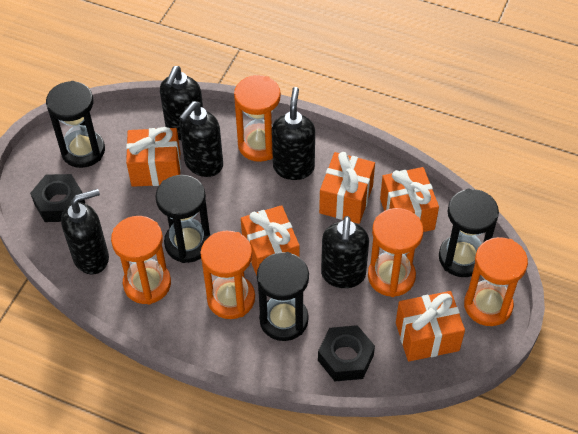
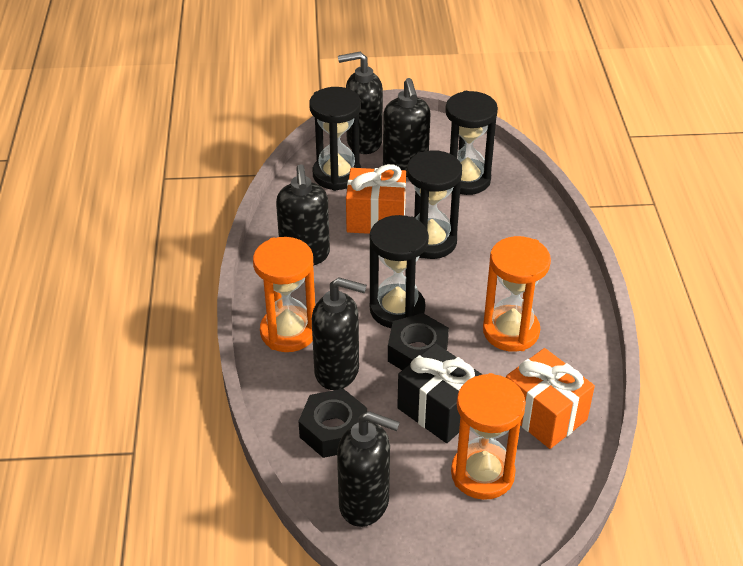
black gift: 0 -> 1
orange gift: 5 -> 2
orange hourglass: 5 -> 3

